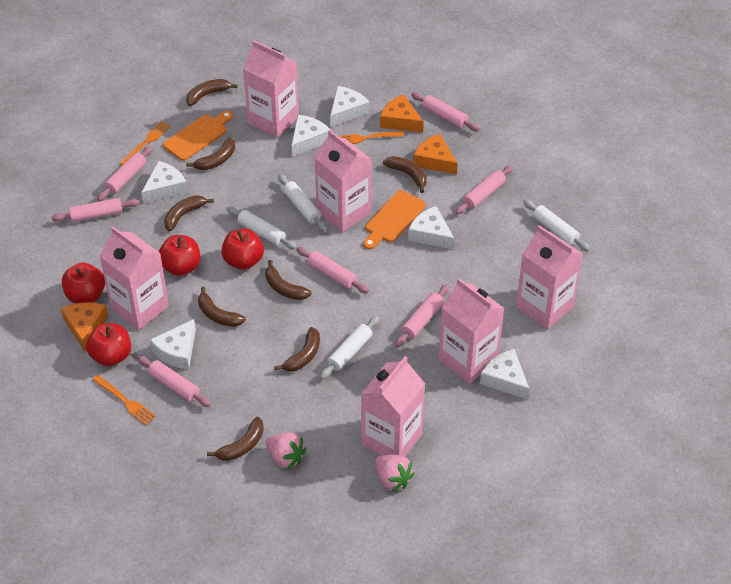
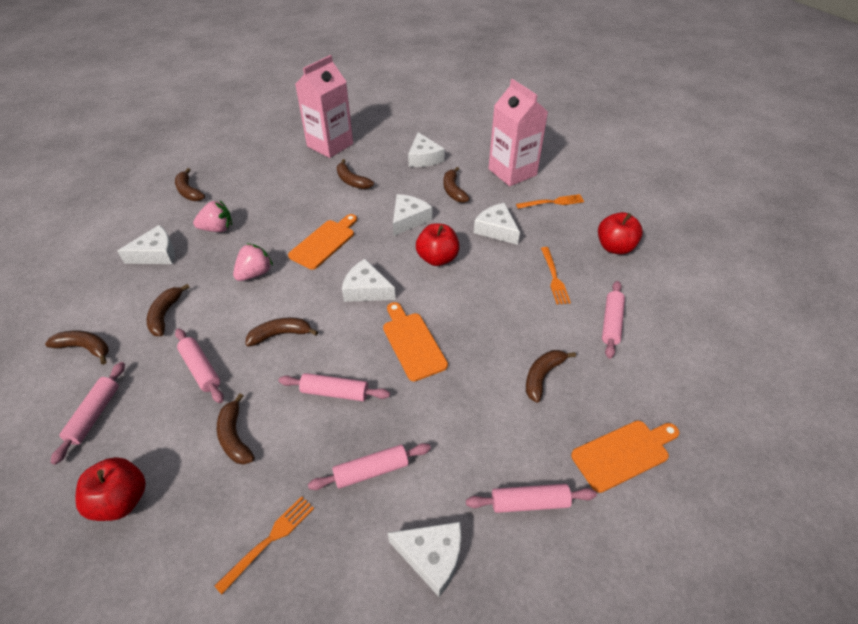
orange cheese: 3 -> 0
orange cutting board: 2 -> 3
pink carton: 6 -> 2
pink rolling pin: 7 -> 6
red apple: 4 -> 3
white rolling pin: 4 -> 0

